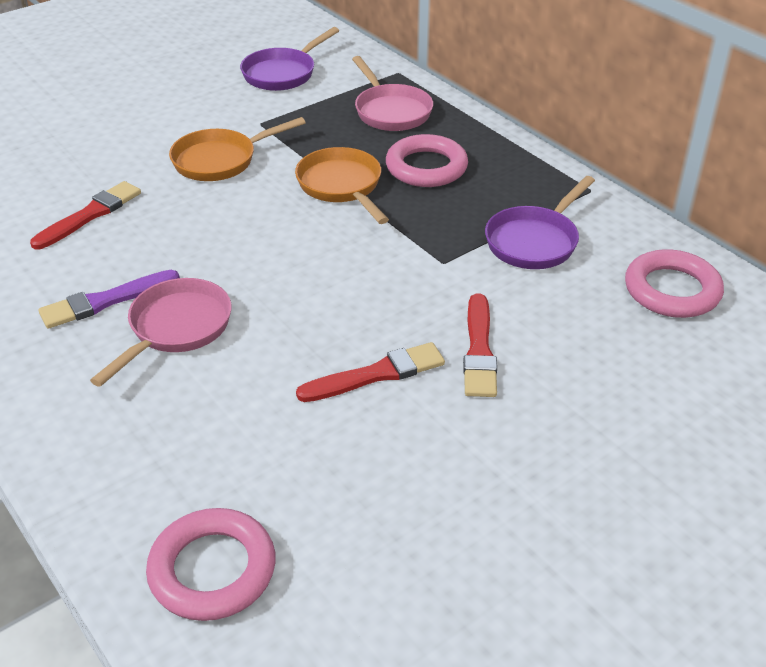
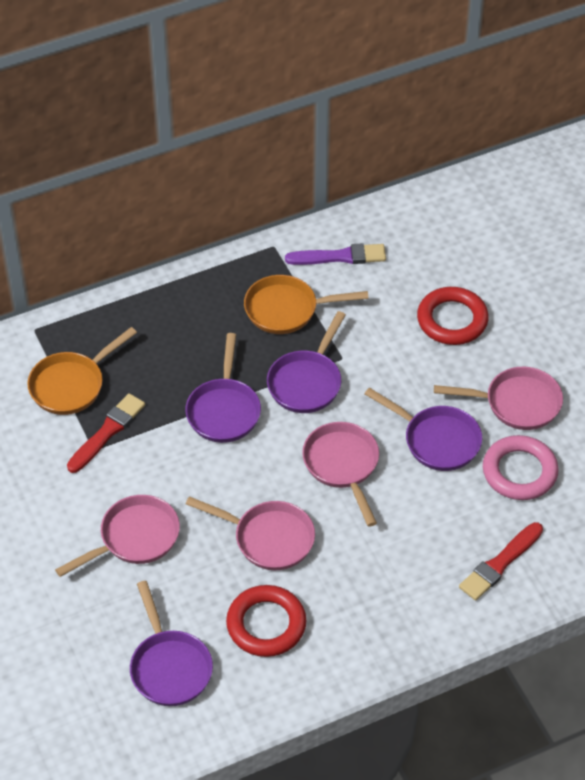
pink pan: 2 -> 4
pink ring: 3 -> 1
purple pan: 2 -> 4
red brush: 3 -> 2
red ring: 0 -> 2

